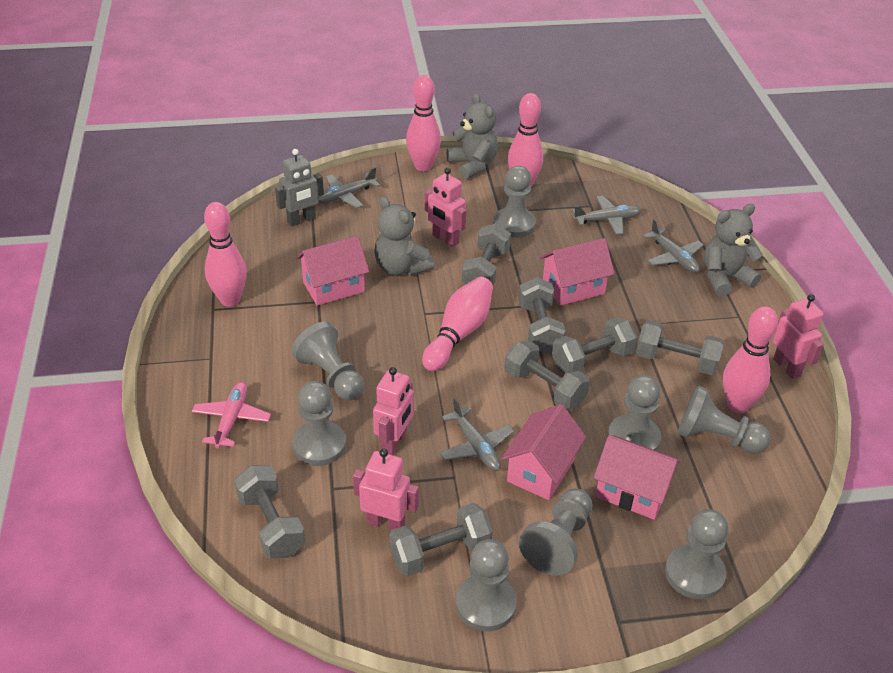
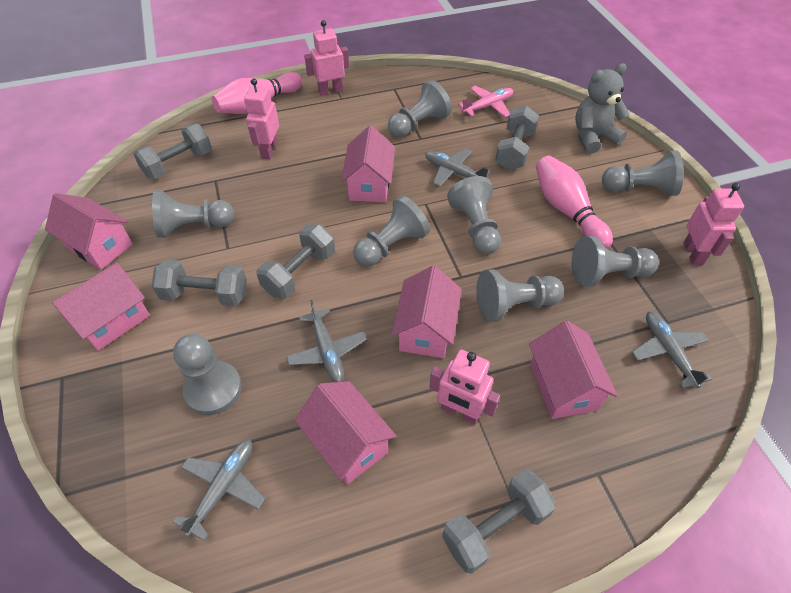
grey dumbbell: 7 -> 5
grey robot: 1 -> 0
grey teddy bear: 3 -> 1
pink bowling pin: 5 -> 2
pink house: 4 -> 6

